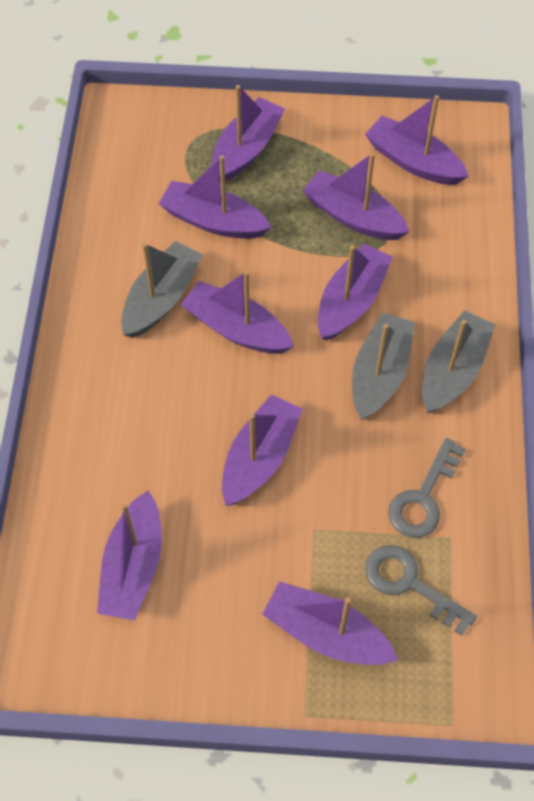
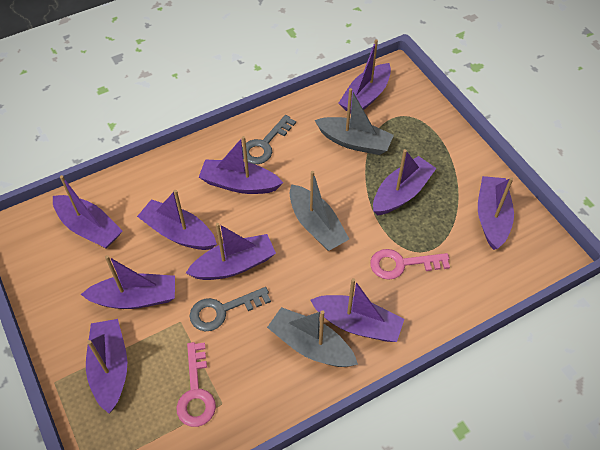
pink key: 0 -> 2
purple boat: 9 -> 10

